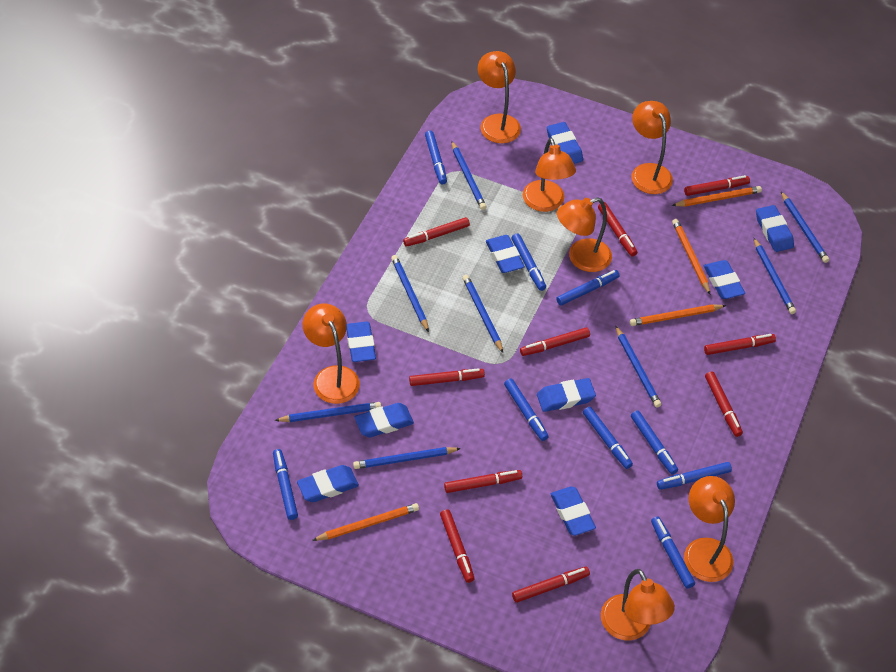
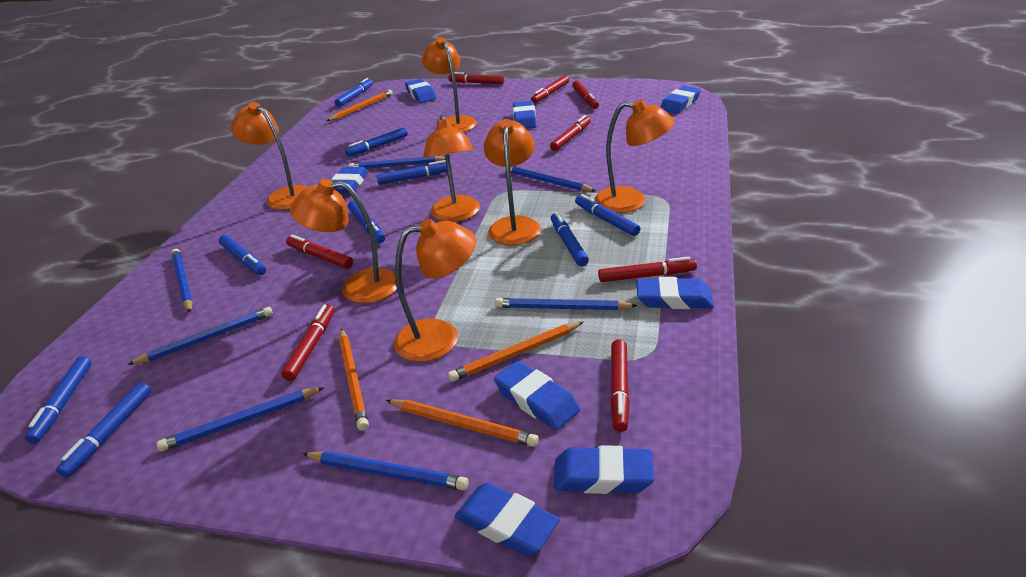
blue eraser: 9 -> 8
blue pencil: 8 -> 7
red marker: 10 -> 8

